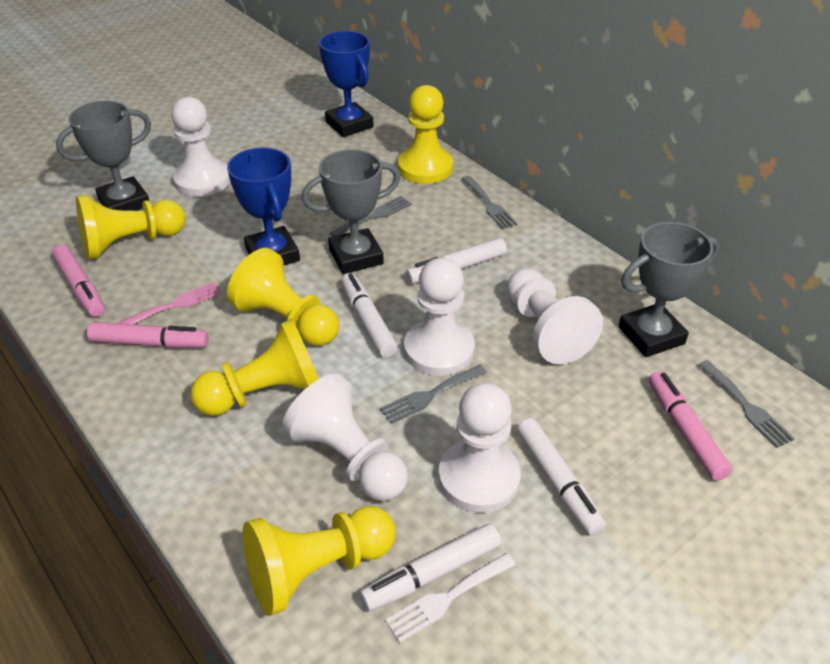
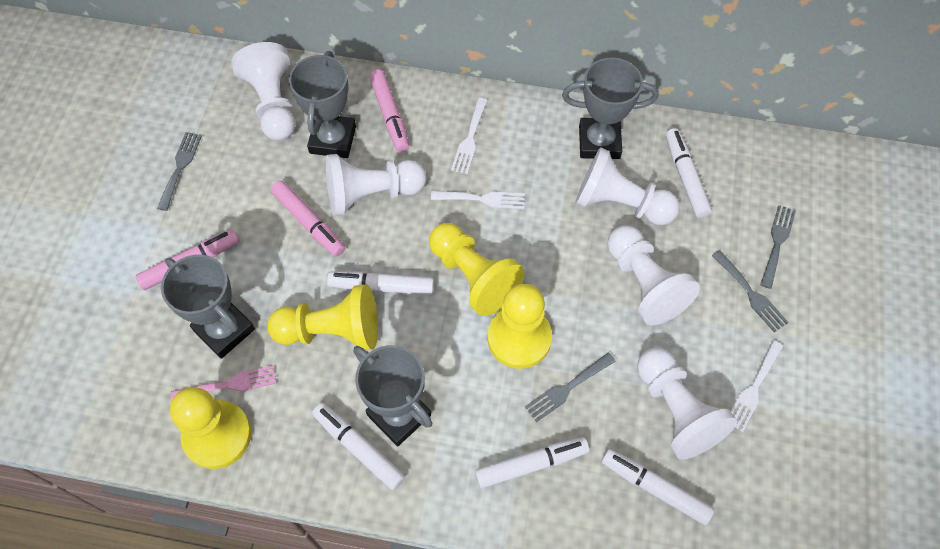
blue trophy: 2 -> 0
grey trophy: 3 -> 4
white fork: 1 -> 3
white marker: 4 -> 5
yellow pawn: 5 -> 4

